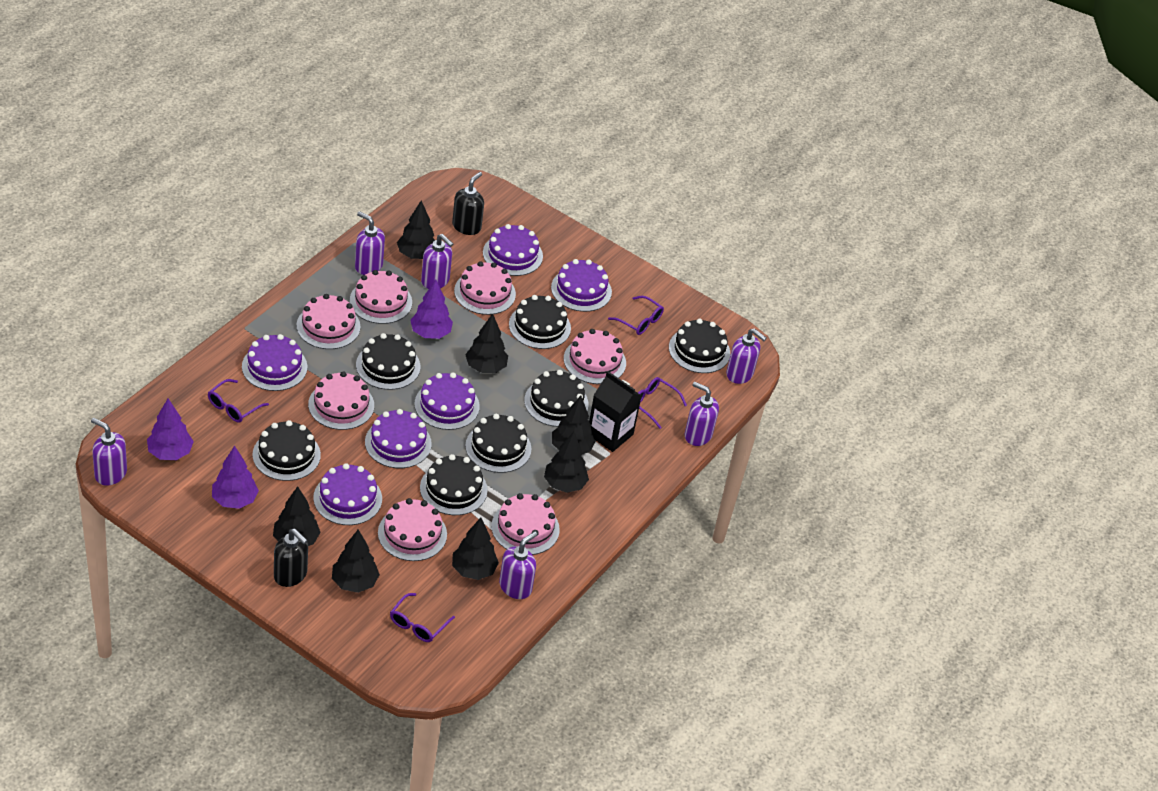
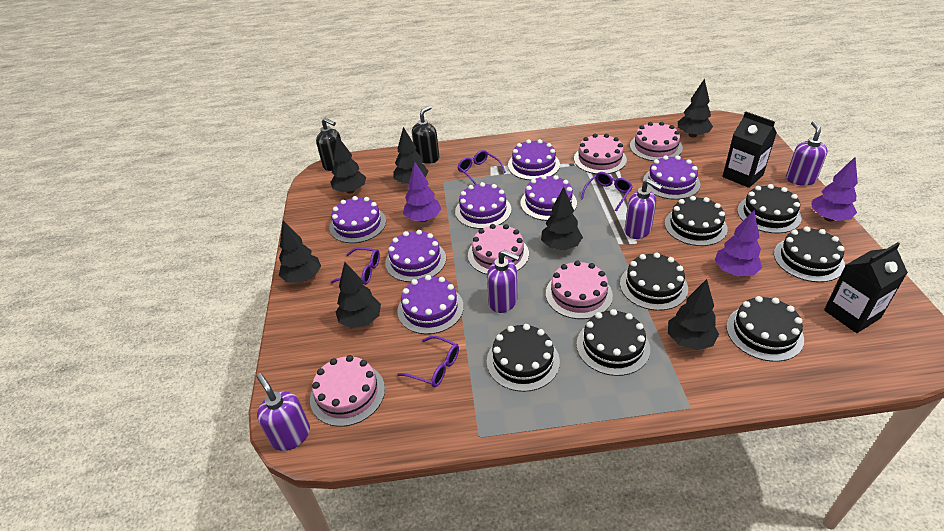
black carton: 1 -> 2
pink cake: 7 -> 5
purple cake: 6 -> 7
purple soap dispenser: 6 -> 4

